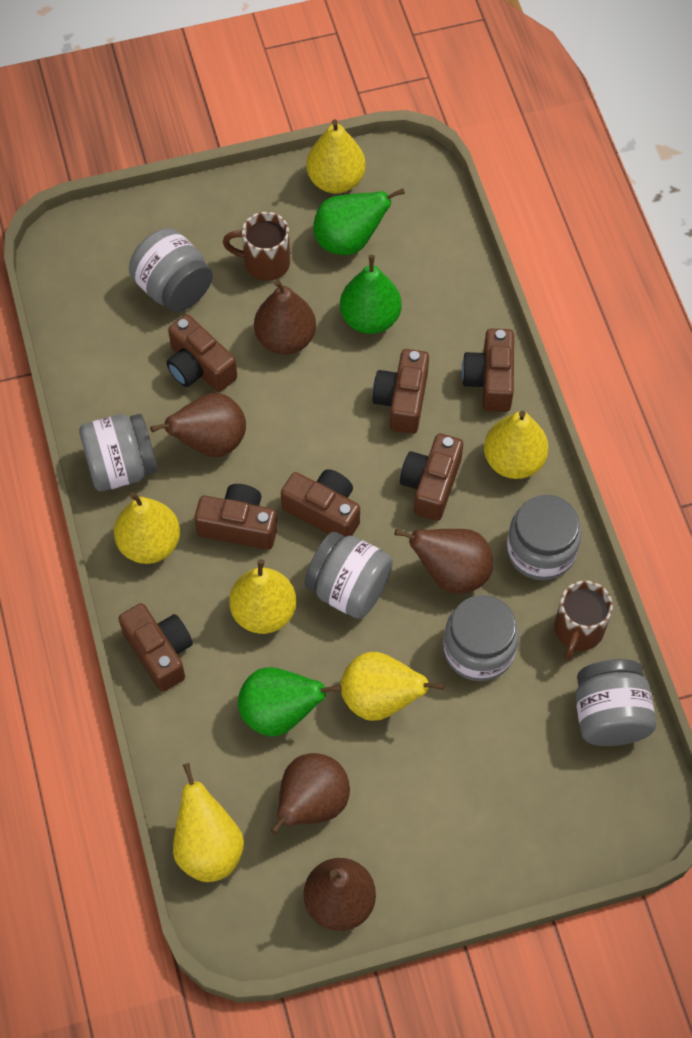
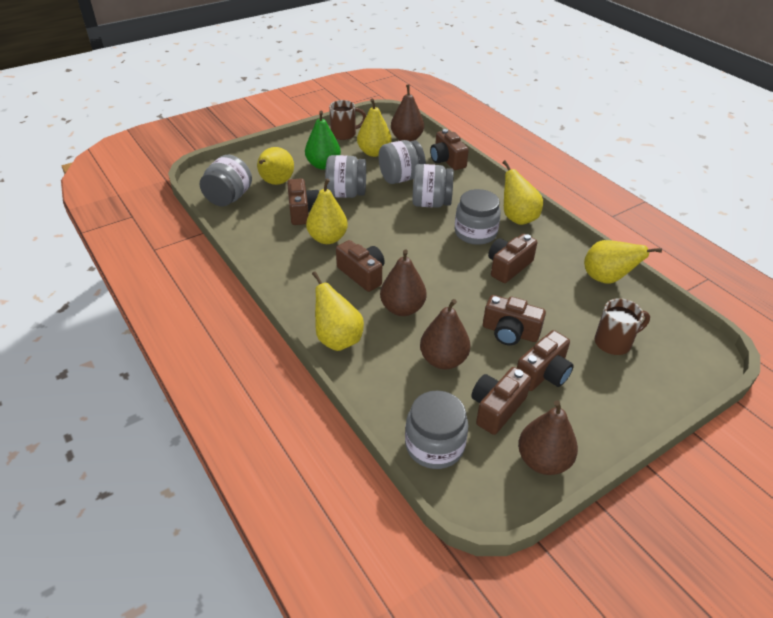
brown pear: 5 -> 4
green pear: 3 -> 1

